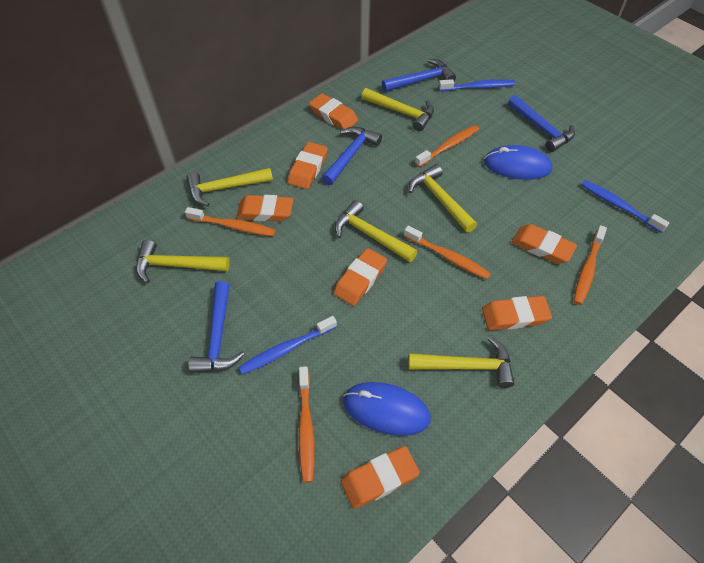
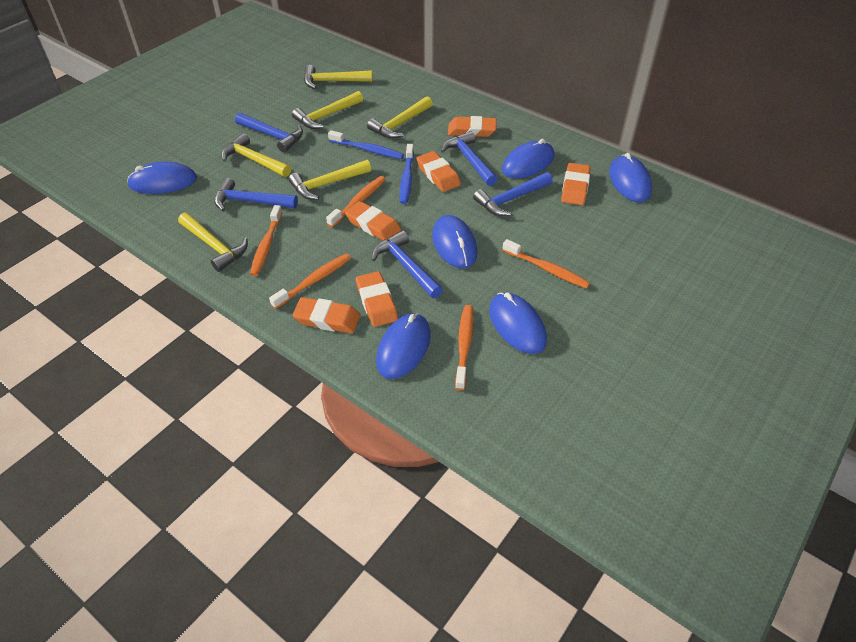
blue hammer: 4 -> 5
blue mouse: 2 -> 6
blue toothbrush: 3 -> 2
orange eraser: 7 -> 6

